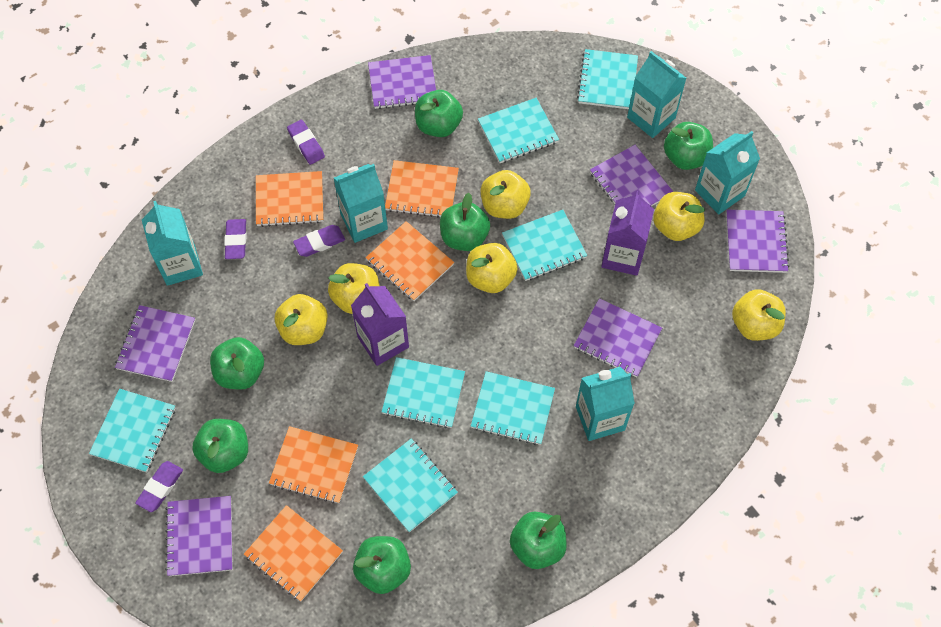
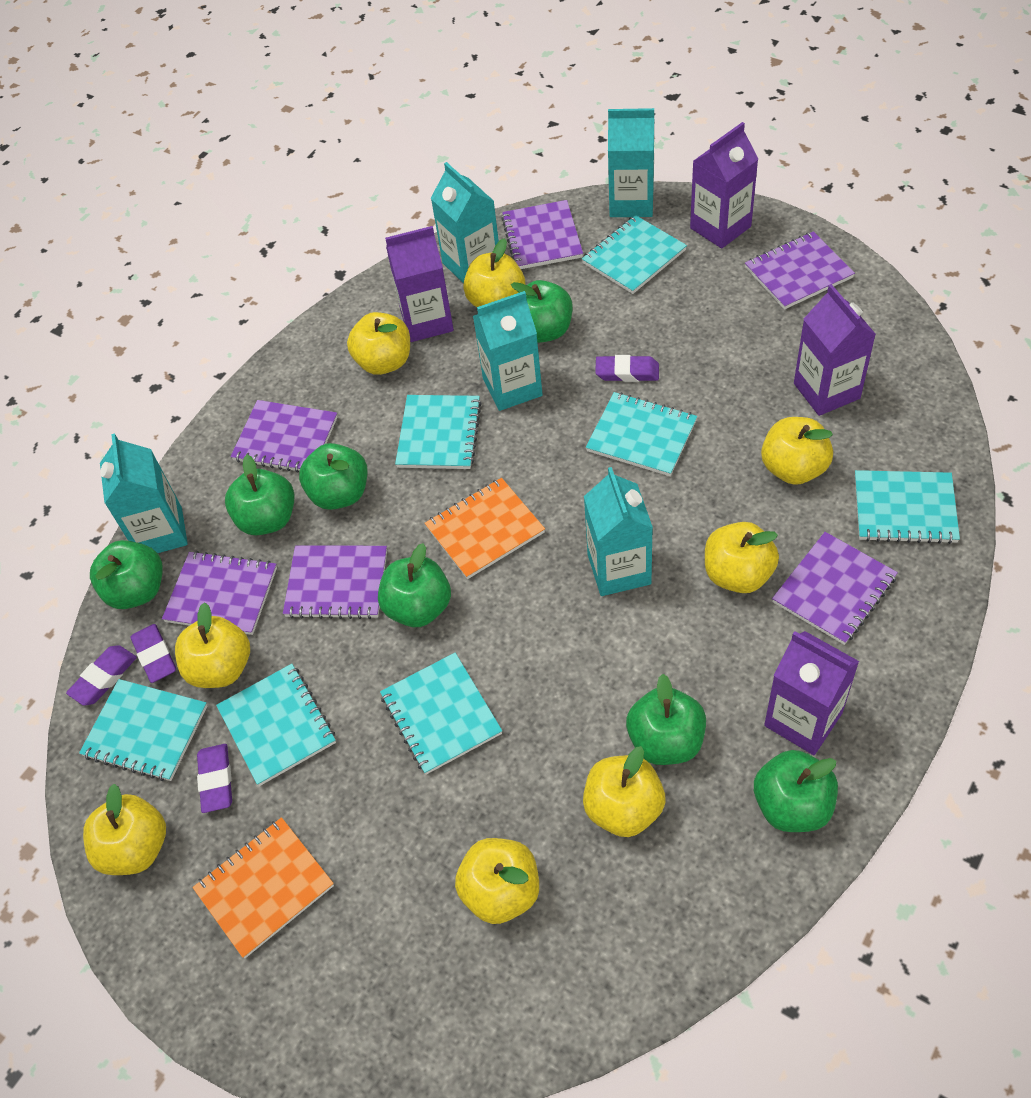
orange notebook: 5 -> 2
purple carton: 2 -> 4
yellow apple: 6 -> 8

